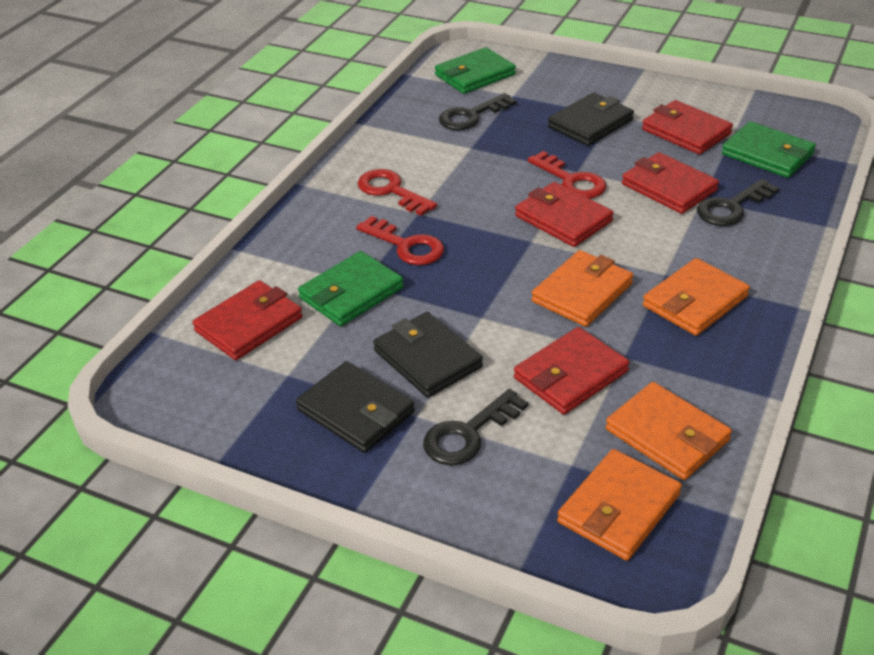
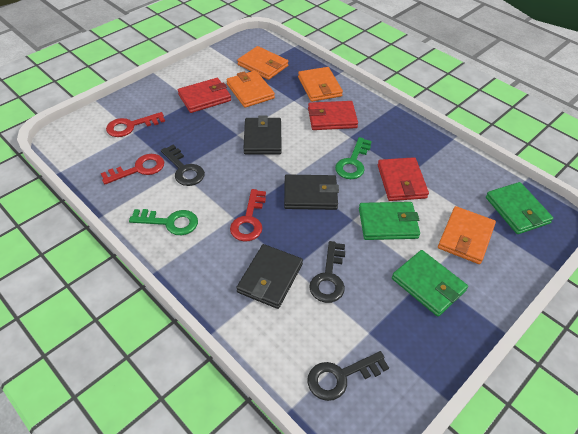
green key: 0 -> 2
red wallet: 5 -> 3

